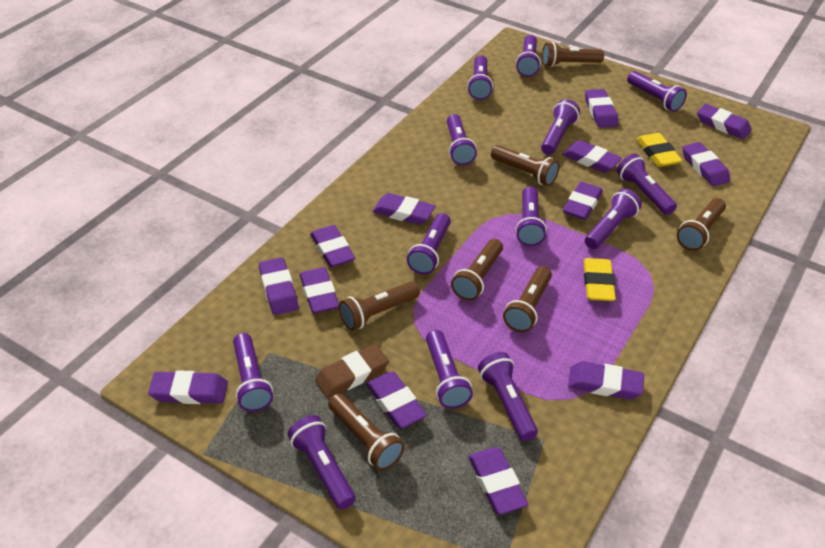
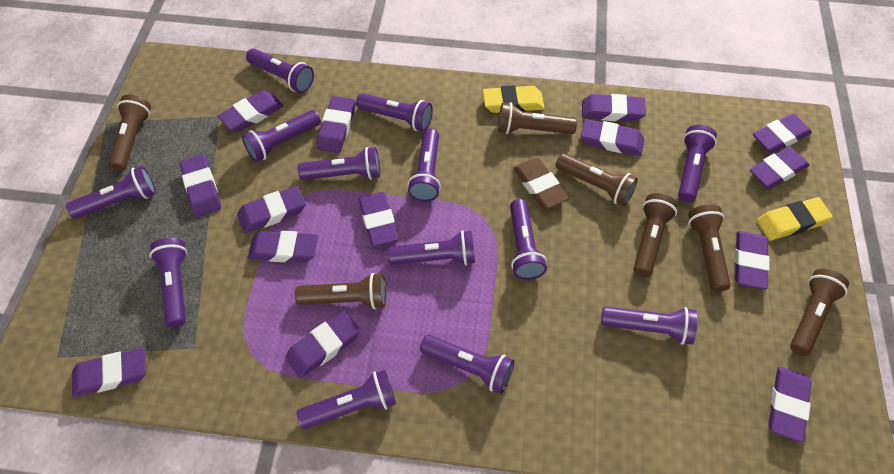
purple eraser: 13 -> 14

